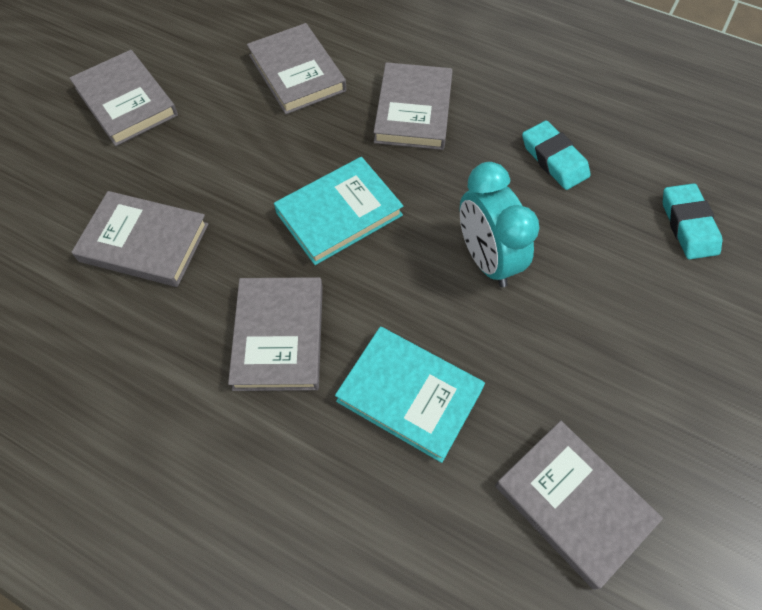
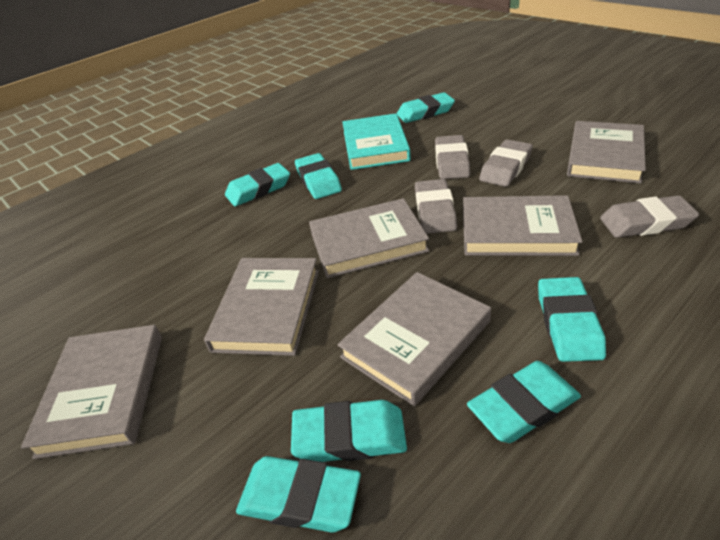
grey eraser: 0 -> 4
turquoise book: 2 -> 1
turquoise clock: 1 -> 0
turquoise eraser: 2 -> 7

